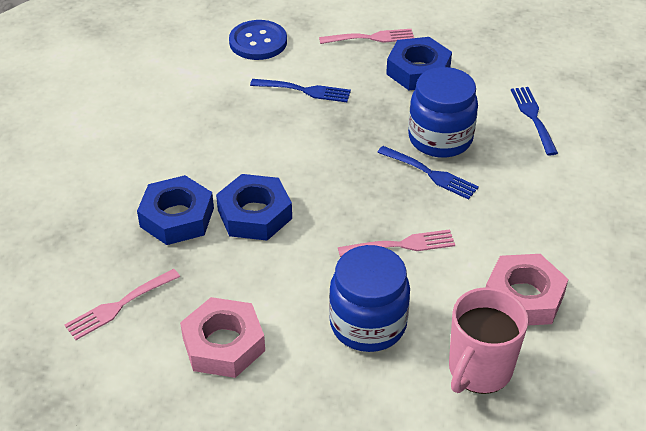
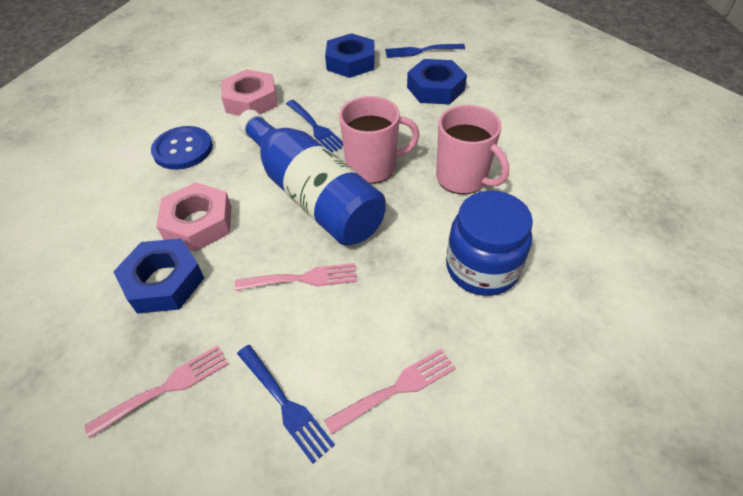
blue bottle: 0 -> 1
blue jar: 2 -> 1
pink mug: 1 -> 2

